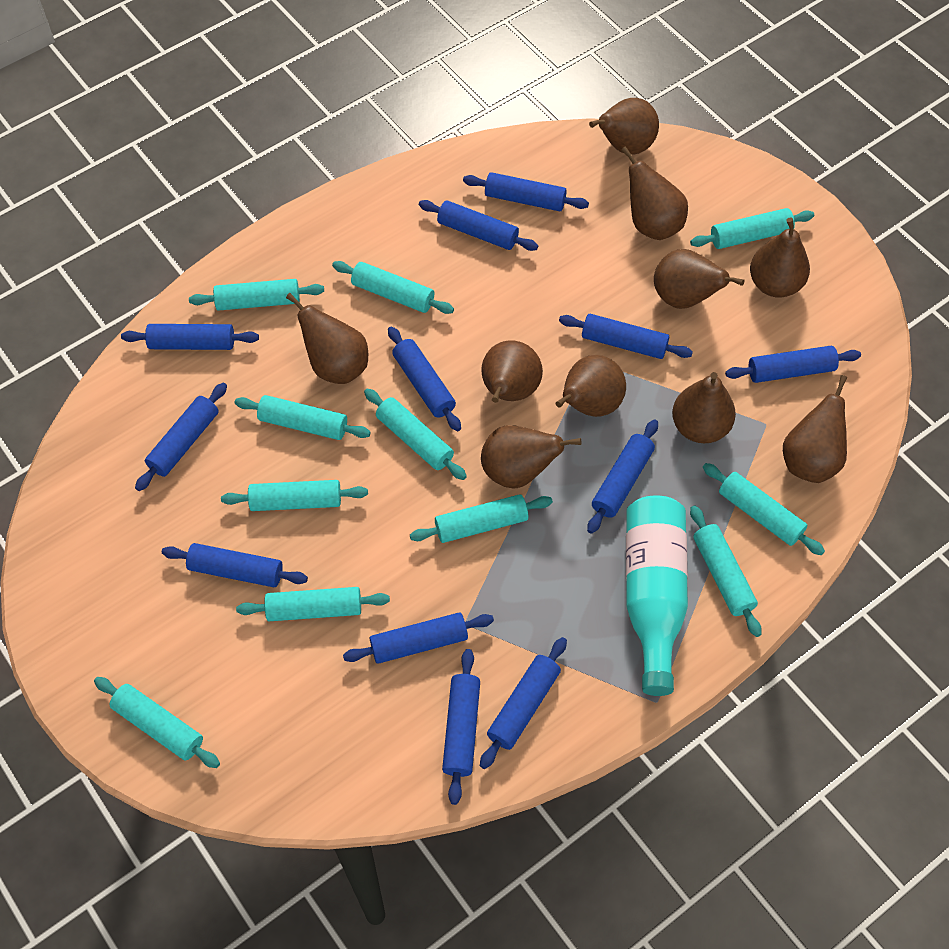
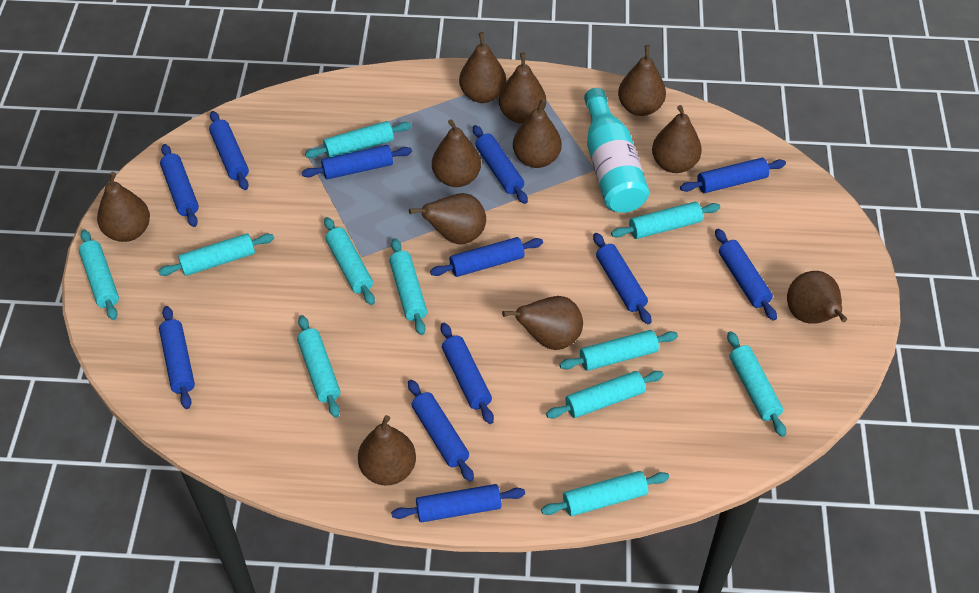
brown pear: 10 -> 11

